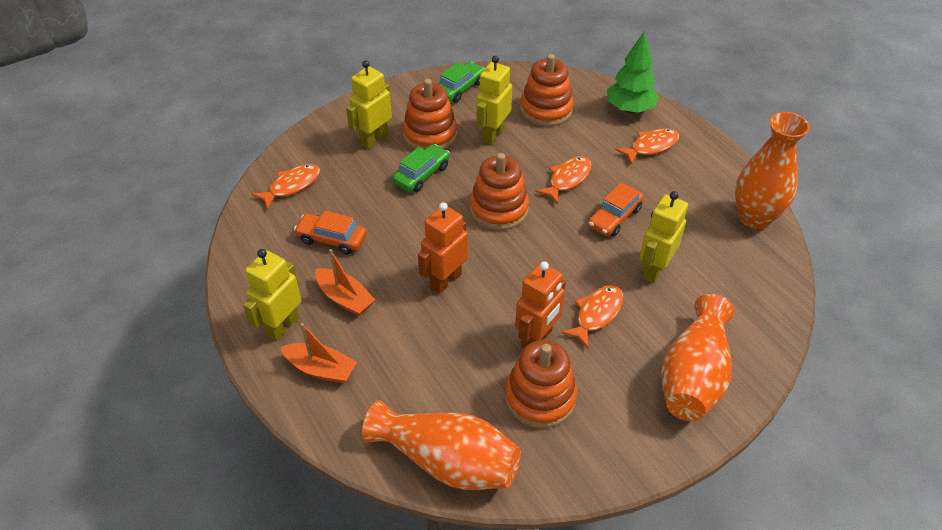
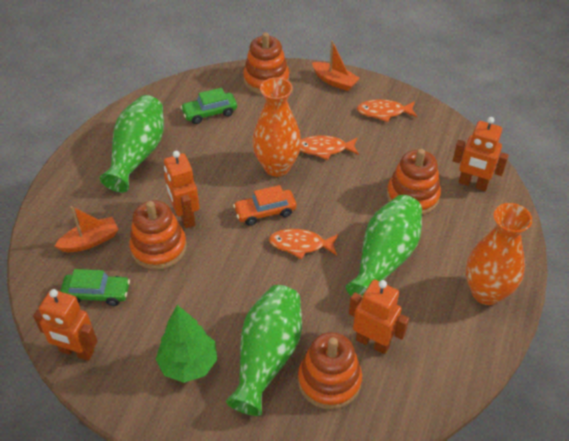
green vase: 0 -> 3
orange car: 2 -> 1
orange fish: 4 -> 3
orange robot: 2 -> 4
orange vase: 3 -> 2
yellow robot: 4 -> 0

